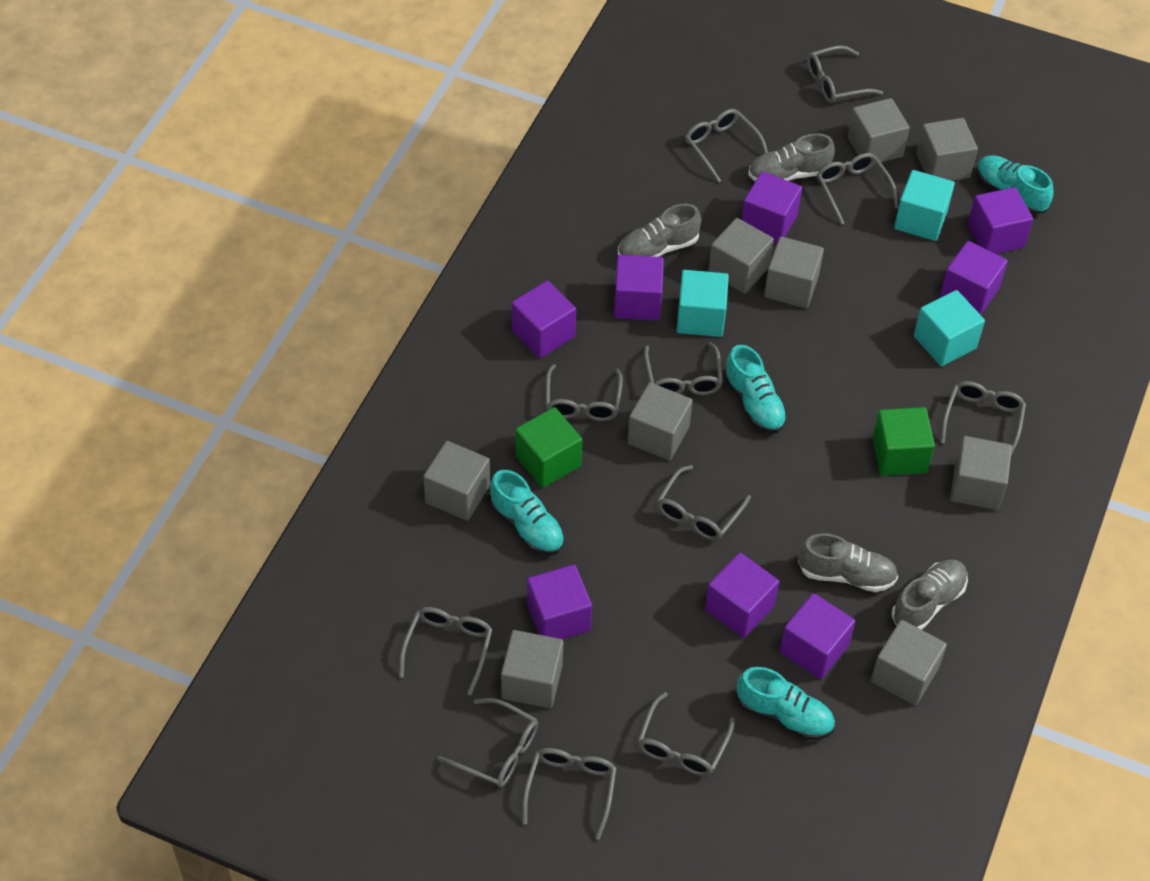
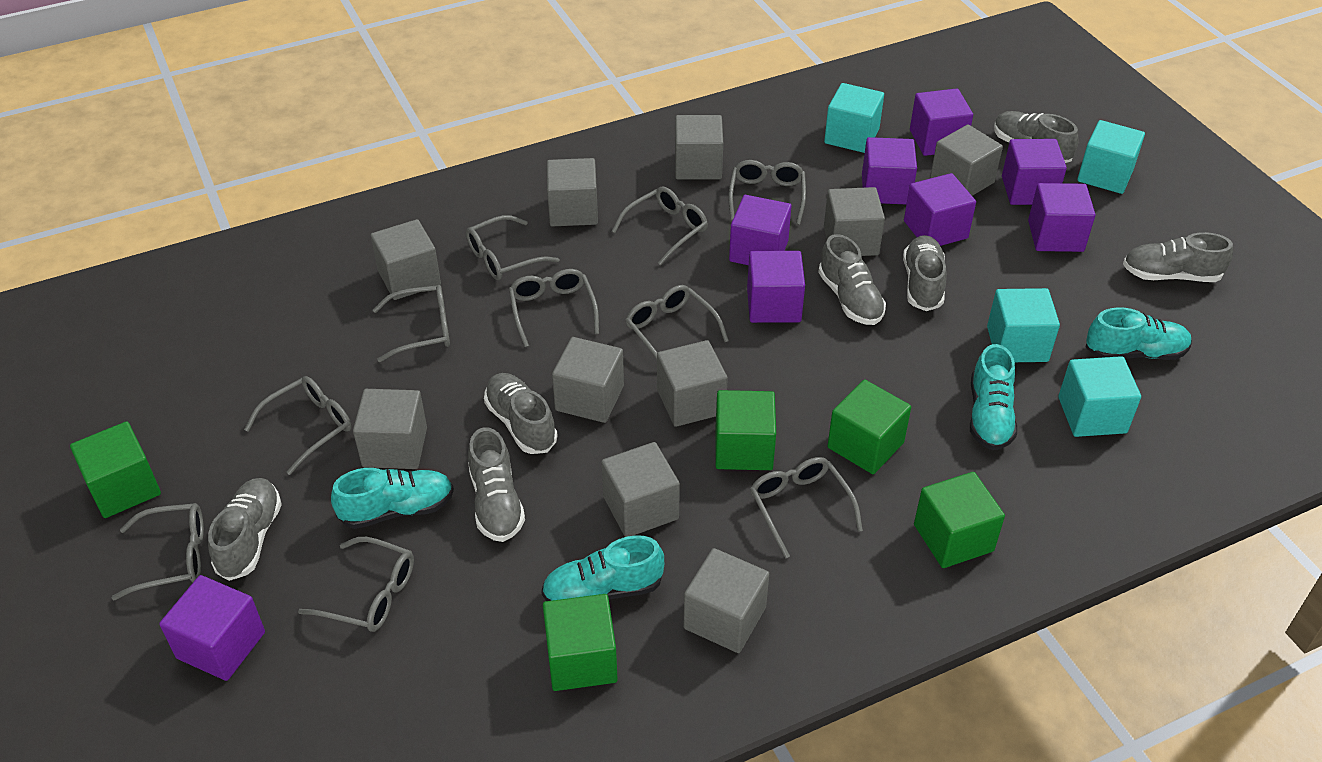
green cube: 2 -> 5
grey cube: 9 -> 10
grey glasses: 11 -> 10
grey shoe: 4 -> 7
turquoise cube: 3 -> 4

